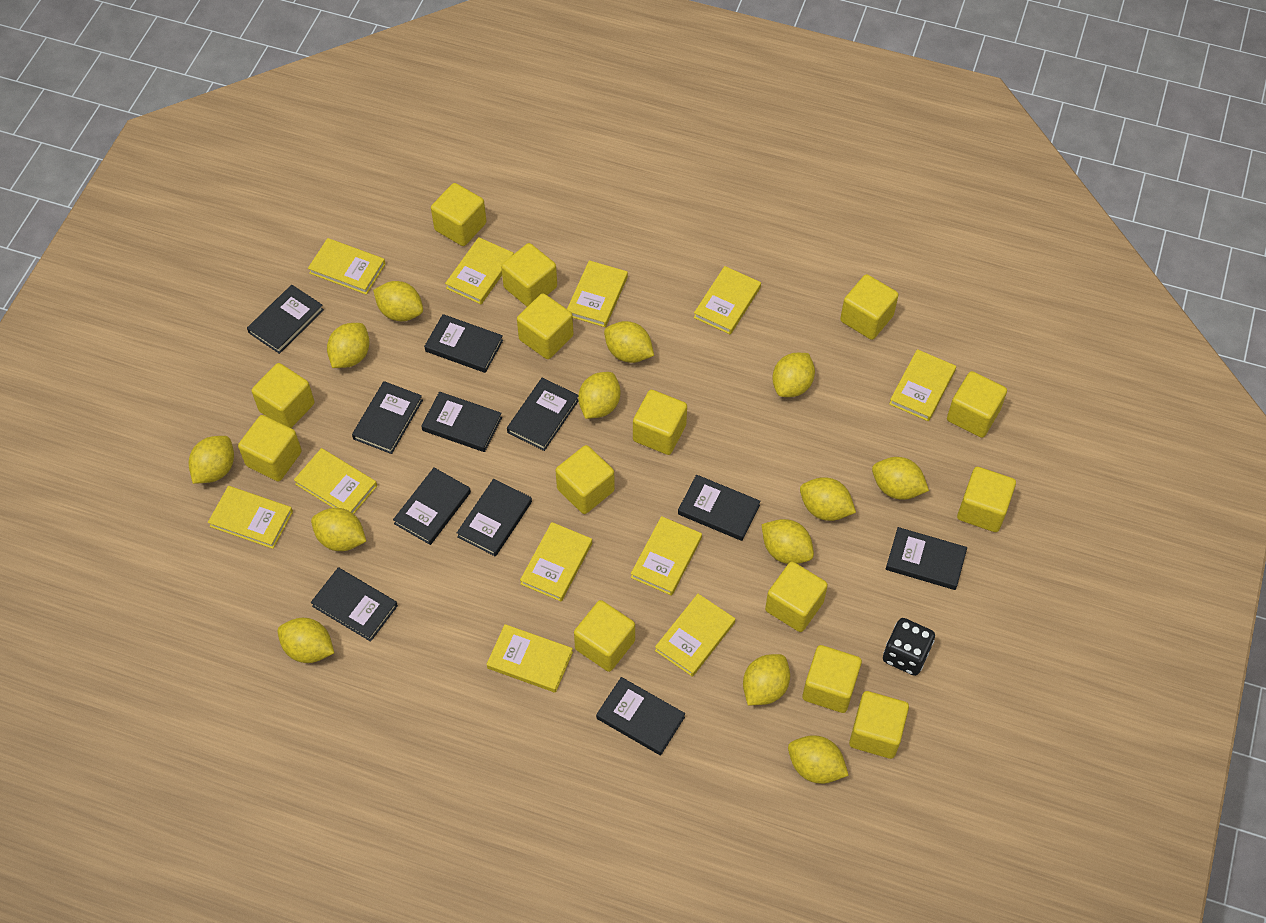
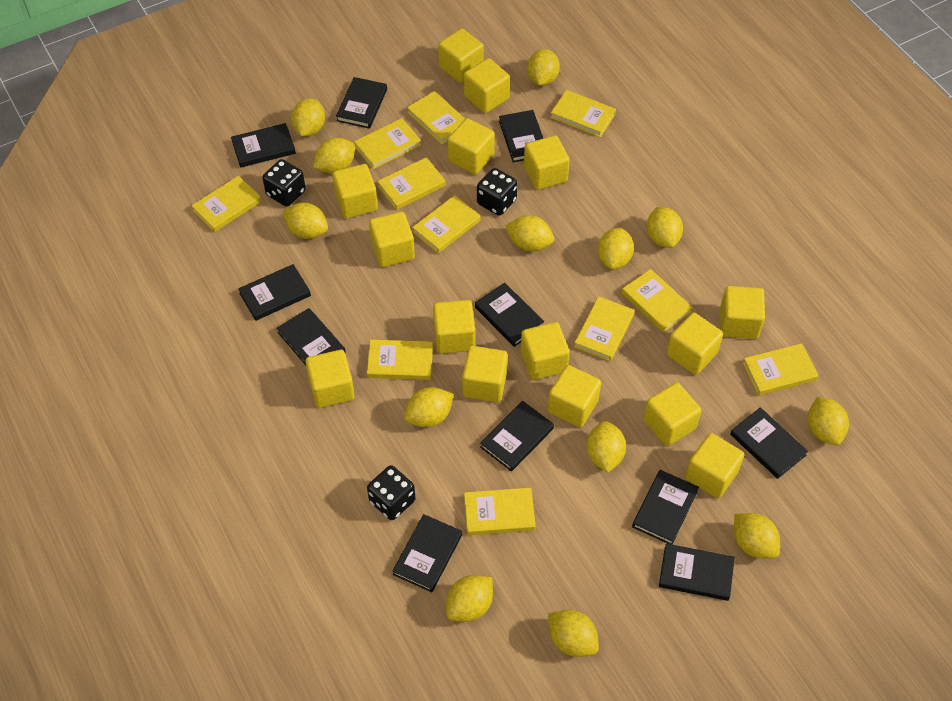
black dice: 1 -> 3
yellow cube: 14 -> 15

